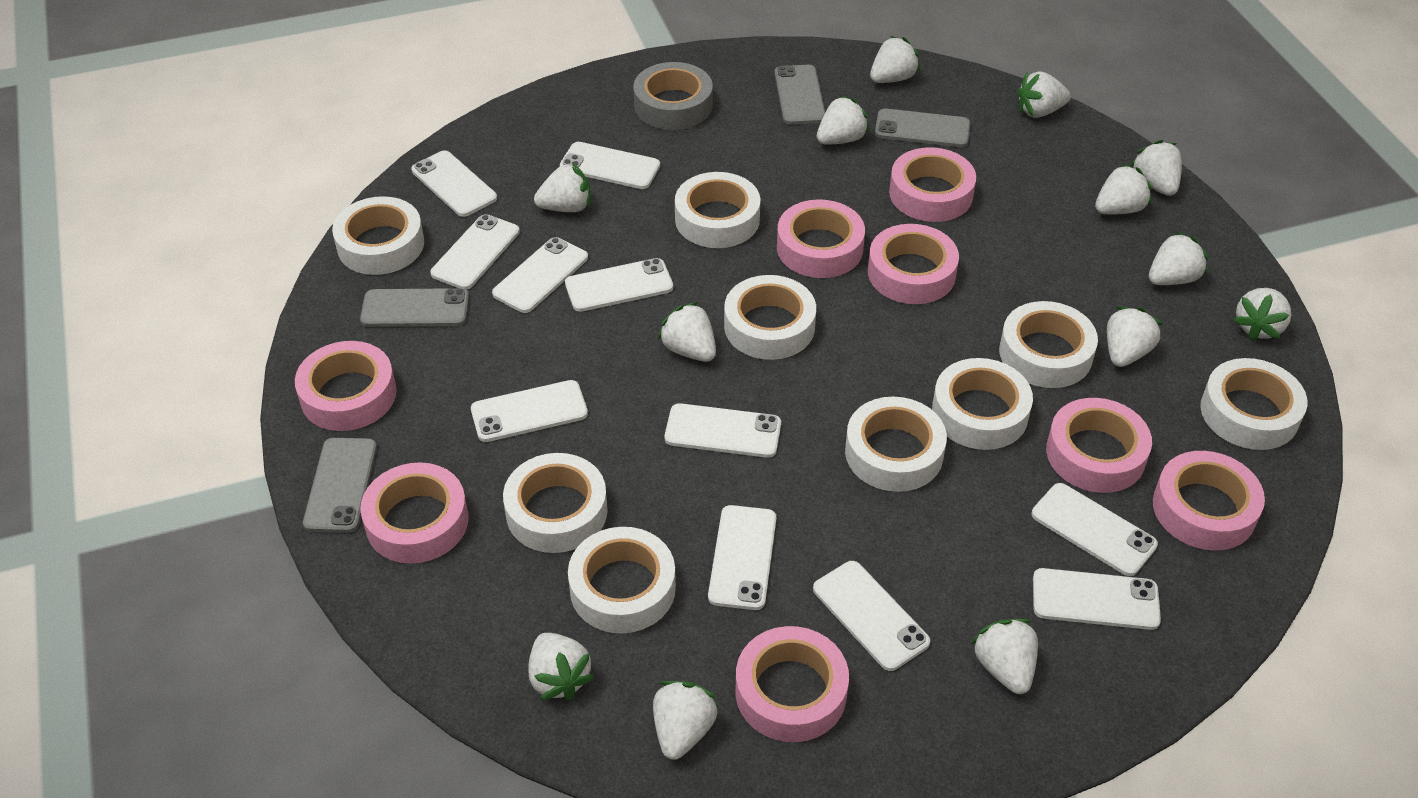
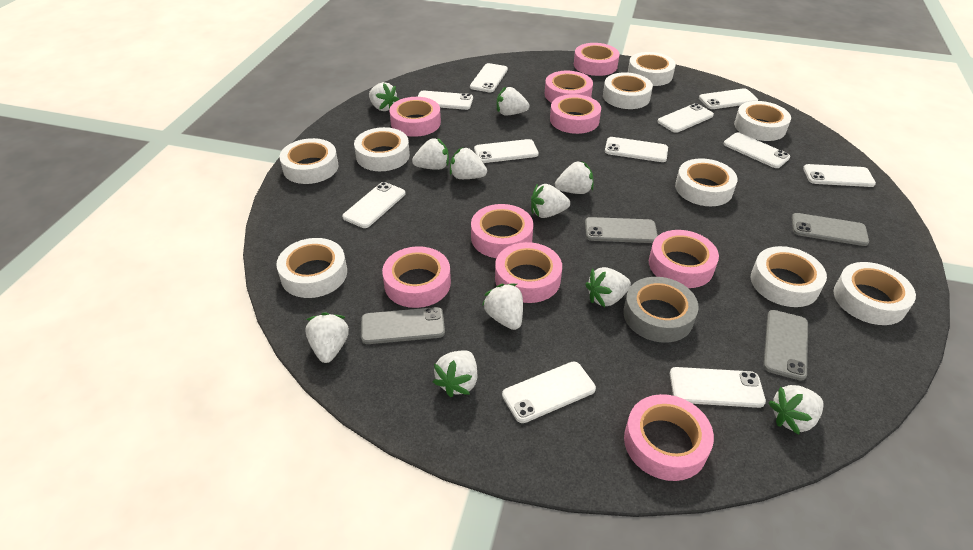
pink tape: 8 -> 9
white strawberry: 13 -> 11

